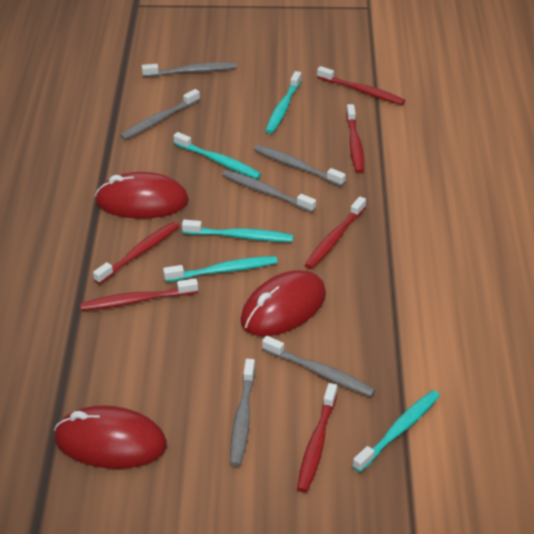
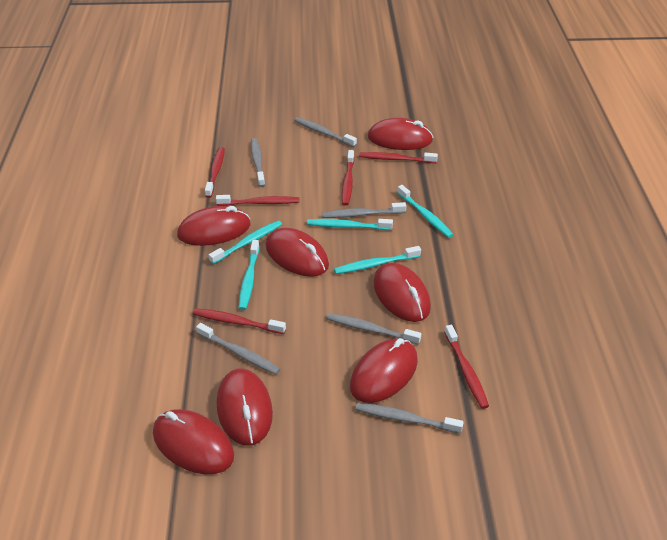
red mouse: 3 -> 7

